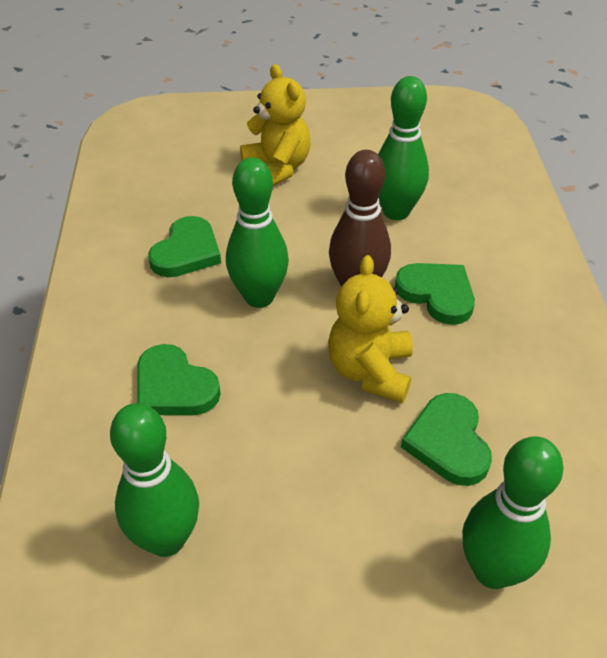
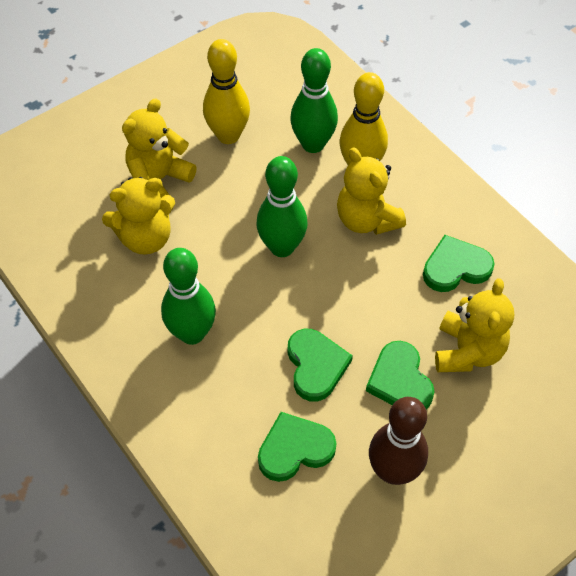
green bowling pin: 4 -> 3
yellow bowling pin: 0 -> 2
yellow teddy bear: 2 -> 4

